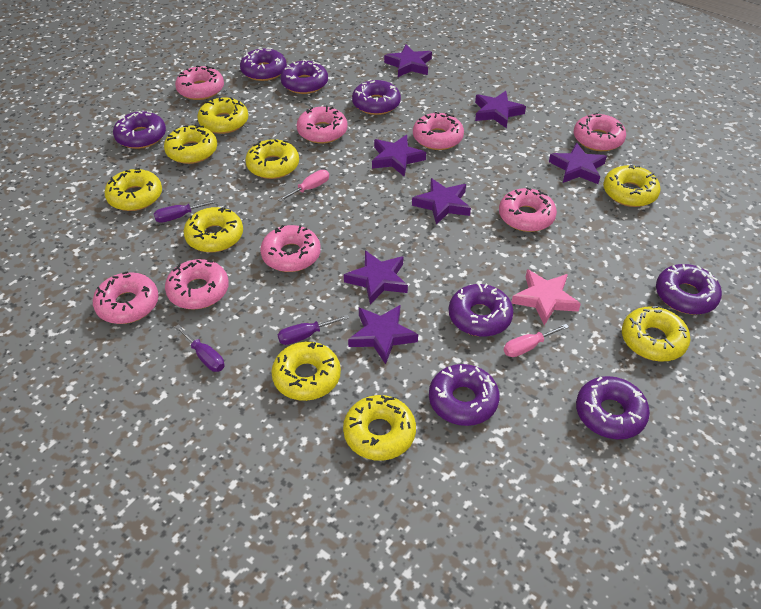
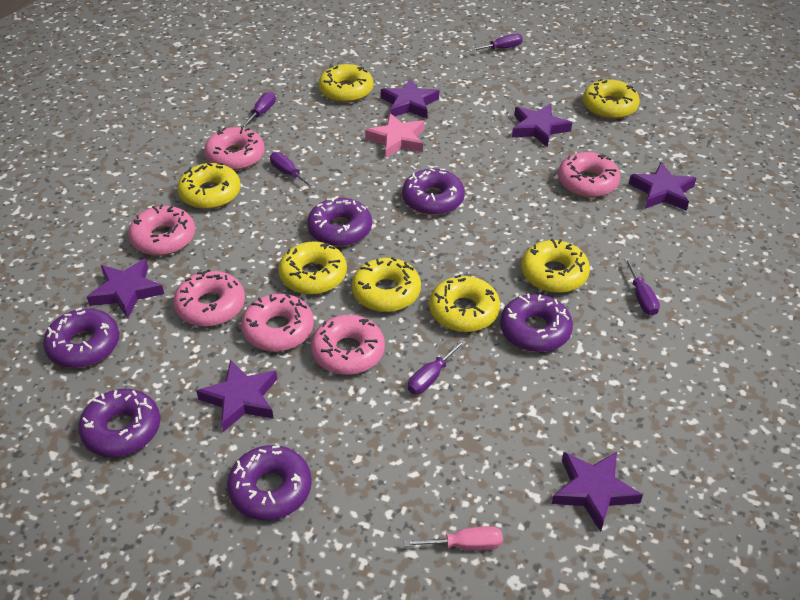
pink donut: 8 -> 6
pink screwdriver: 2 -> 1
purple donut: 8 -> 6
purple screwdriver: 3 -> 5
purple star: 7 -> 6
yellow donut: 9 -> 7

